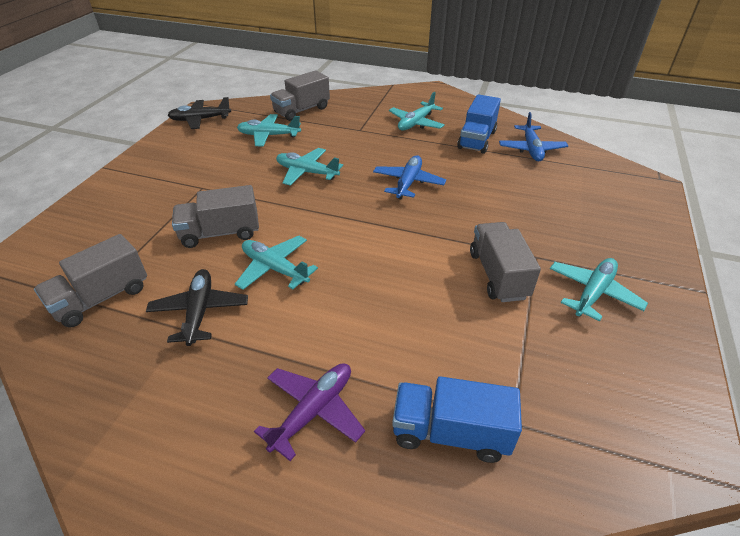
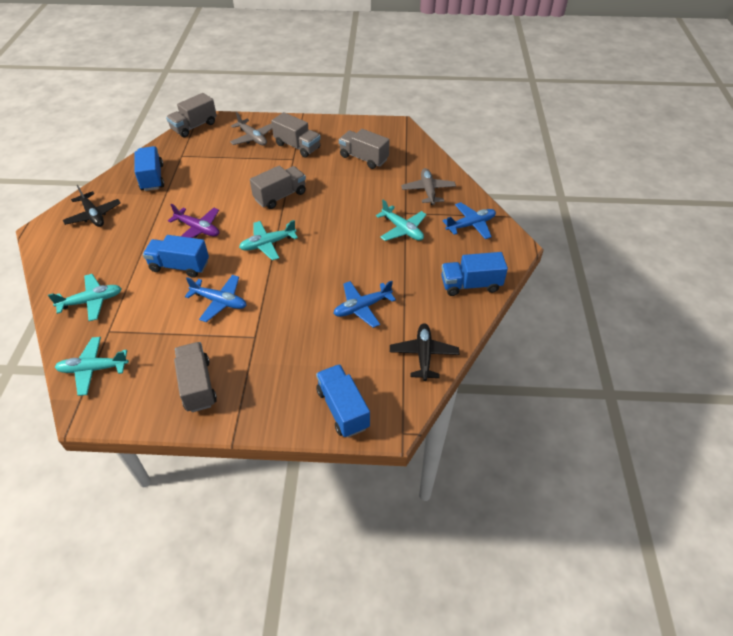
blue plane: 2 -> 3
blue truck: 2 -> 4
grey plane: 0 -> 2
grey truck: 4 -> 5
turquoise plane: 5 -> 4

